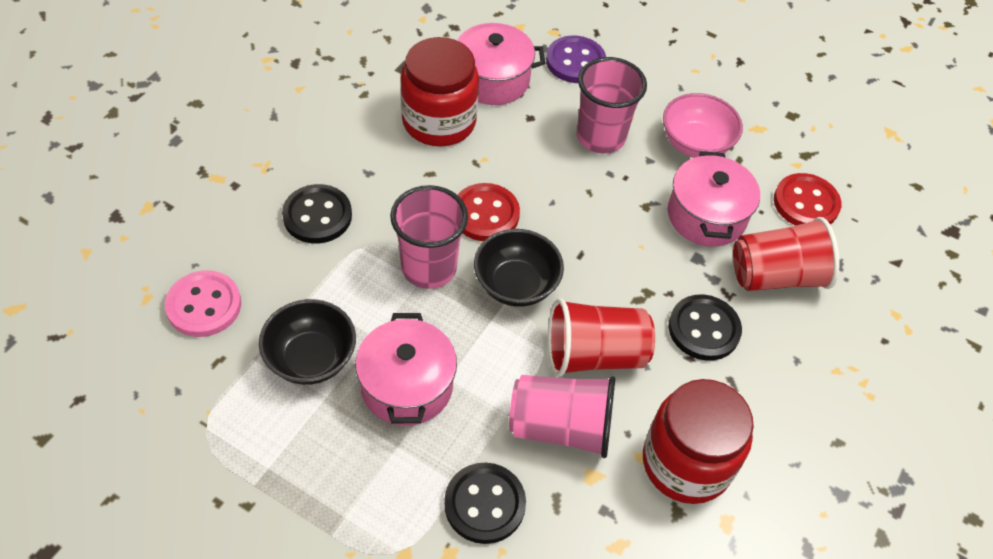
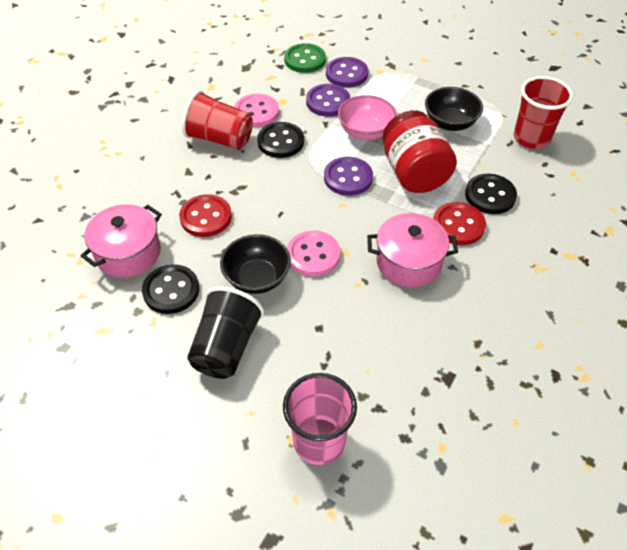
black cup: 0 -> 1
green button: 0 -> 1
pink button: 1 -> 2
pink cup: 3 -> 1
pink pot: 3 -> 2
purple button: 1 -> 3
red jar: 2 -> 1

